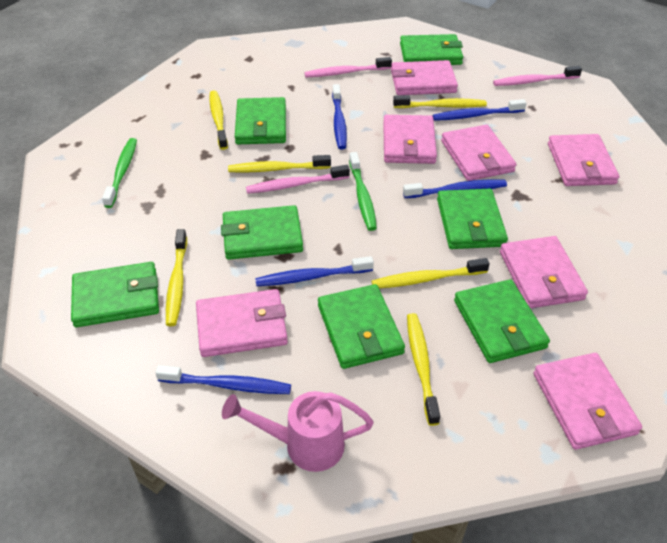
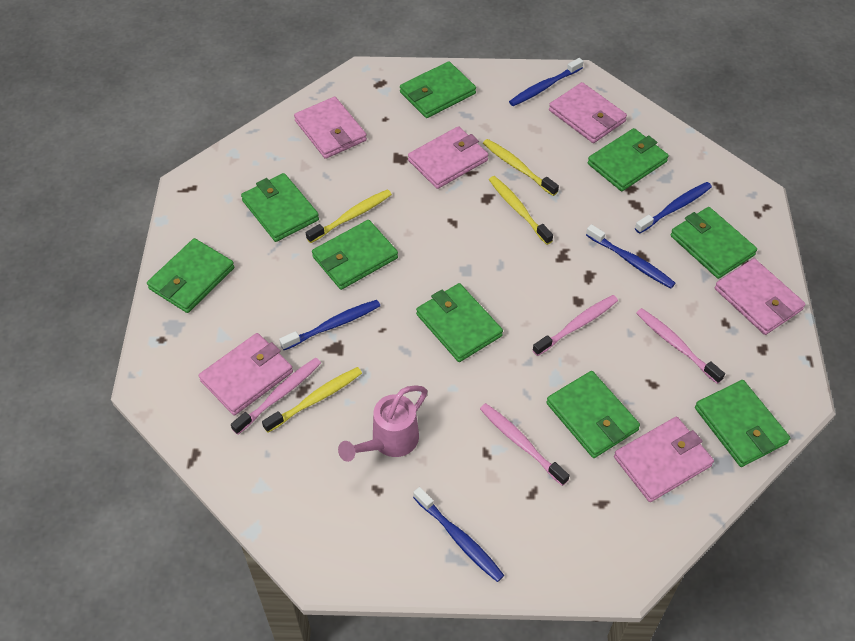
green toothbrush: 2 -> 0
green wallet: 7 -> 9
pink toothbrush: 3 -> 4
pink wallet: 7 -> 6
yellow toothbrush: 6 -> 4

